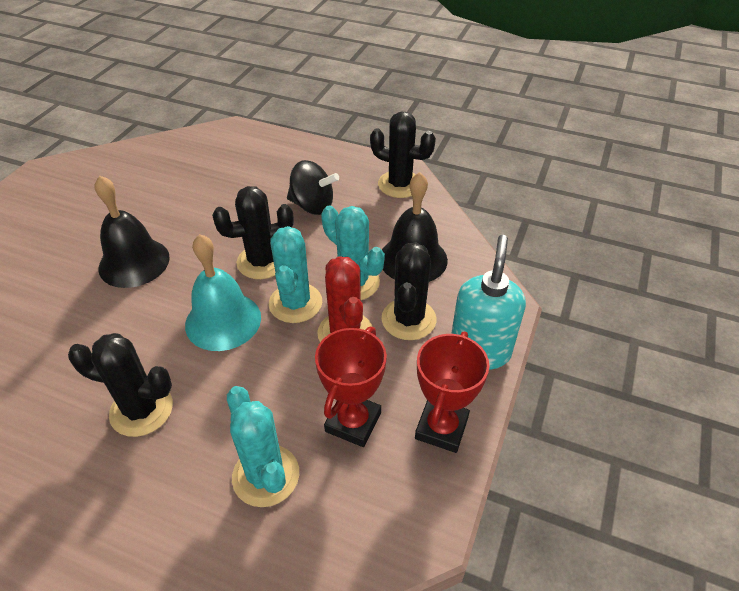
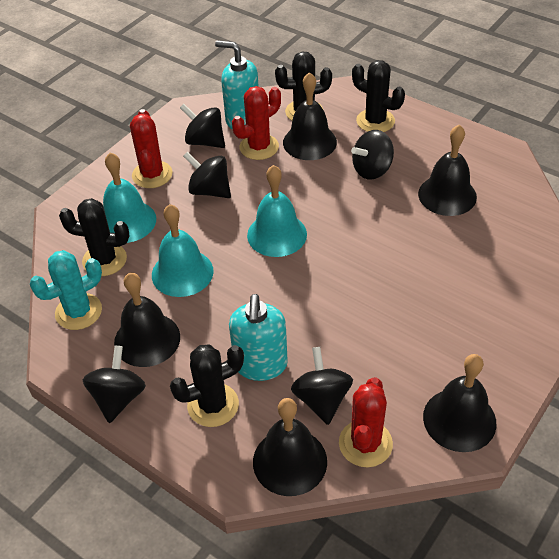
black bell: 2 -> 5
black spinning top: 1 -> 5
red cactus: 1 -> 3
red trophy: 2 -> 0
turquoise bell: 1 -> 3
turquoise cactus: 3 -> 1
turquoise soap dispenser: 1 -> 2

